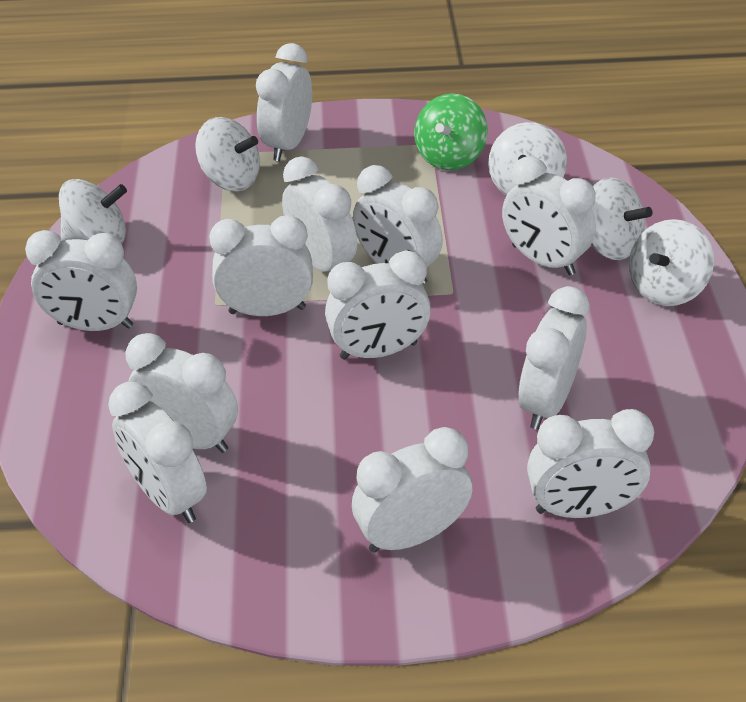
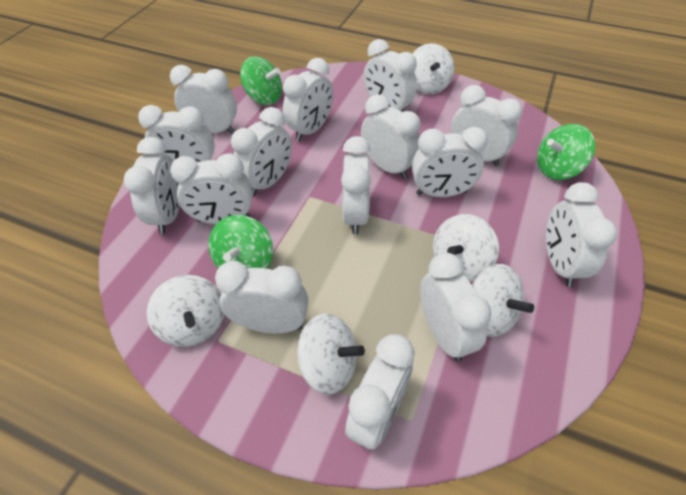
green spinning top: 1 -> 3
white clock: 12 -> 15

